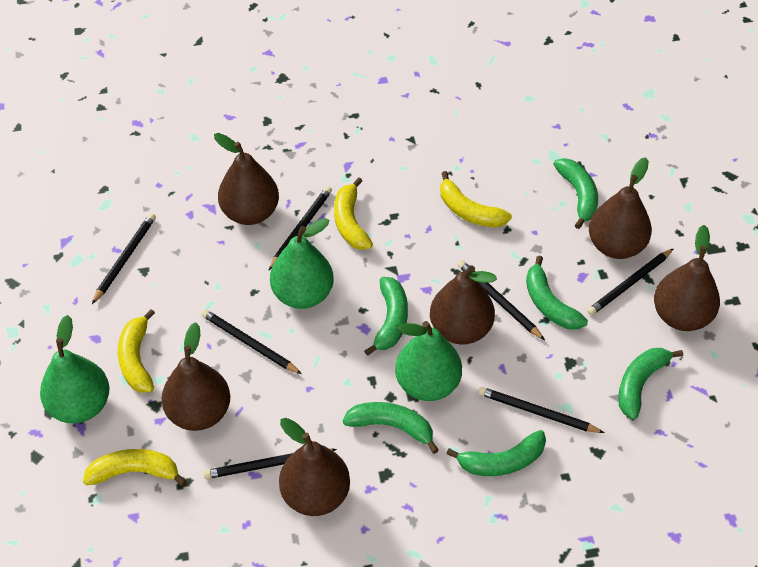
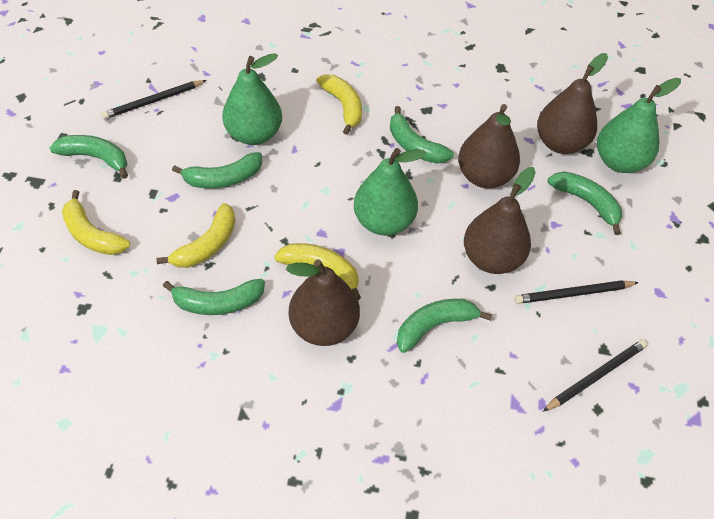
black pencil: 7 -> 3
brown pear: 6 -> 4

